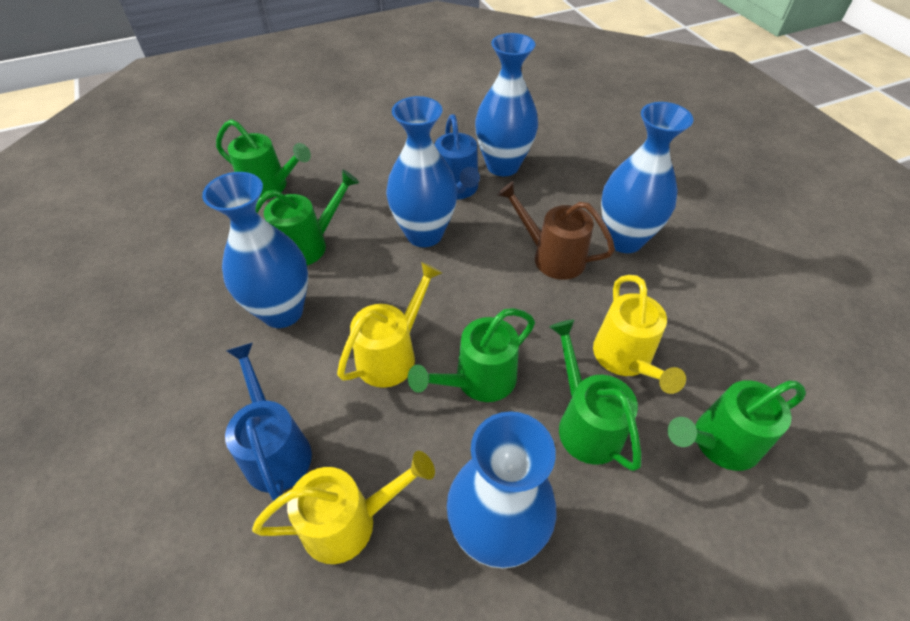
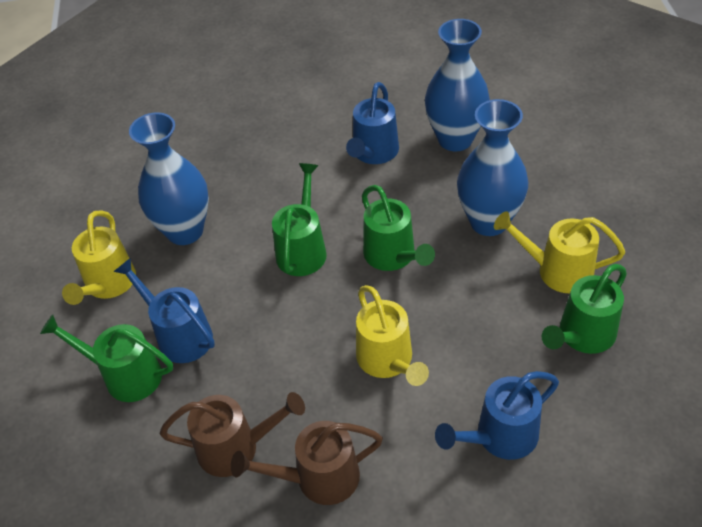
blue vase: 5 -> 3
blue watering can: 2 -> 3
brown watering can: 1 -> 2
green watering can: 5 -> 4

